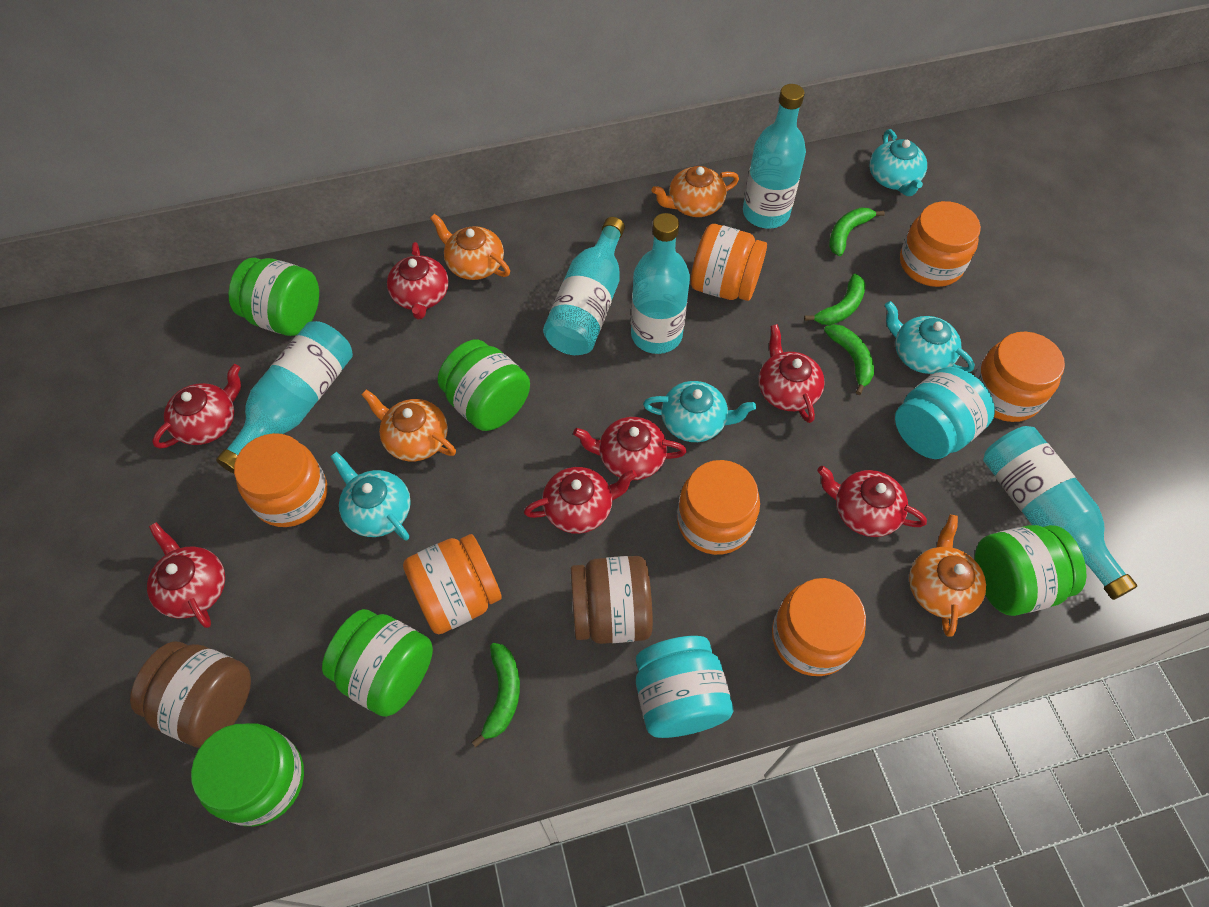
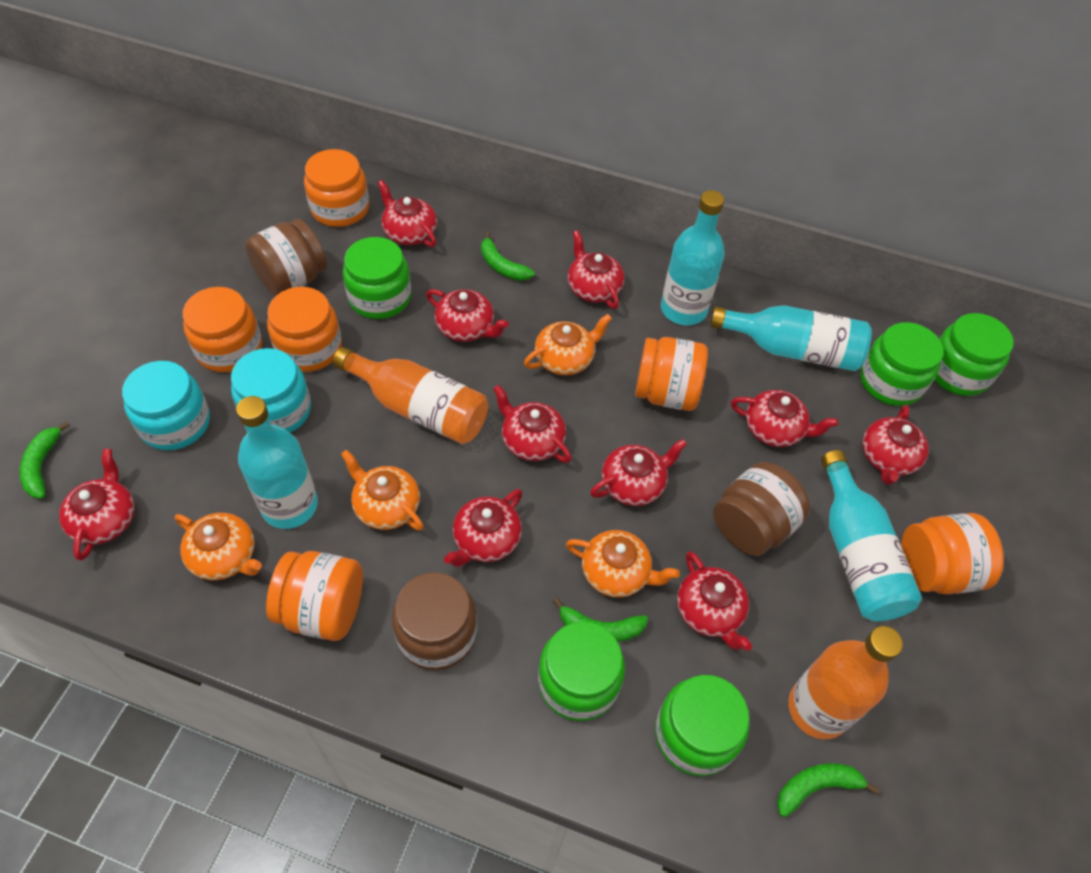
brown jar: 2 -> 3
orange bottle: 0 -> 2
orange jar: 7 -> 6
red teapot: 7 -> 10
turquoise bottle: 5 -> 4
turquoise teapot: 4 -> 0

